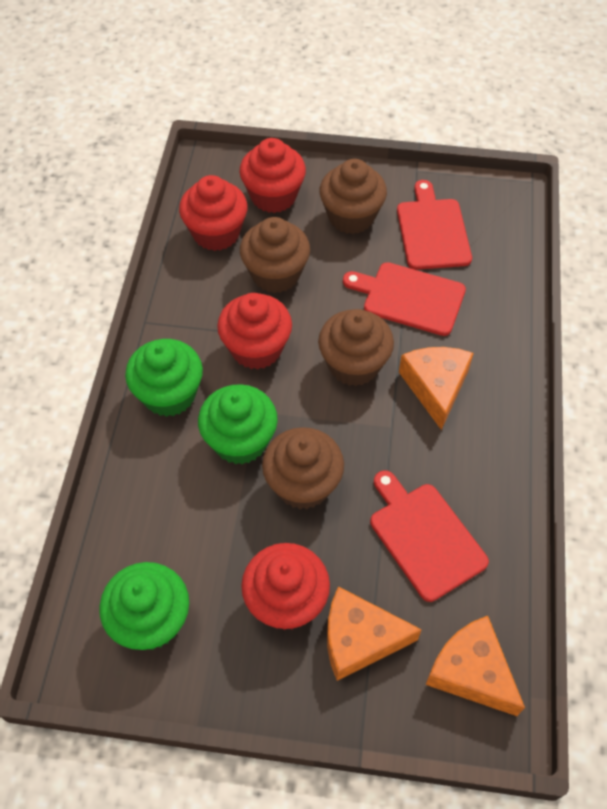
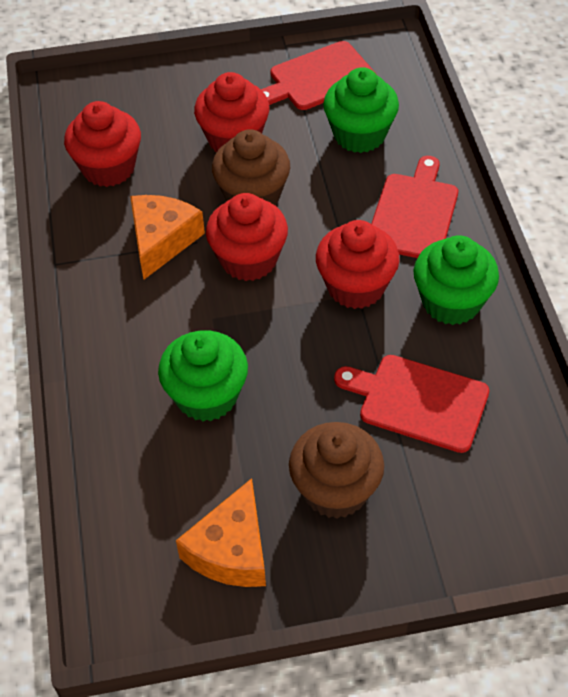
brown cupcake: 4 -> 2
orange cheese: 3 -> 2

